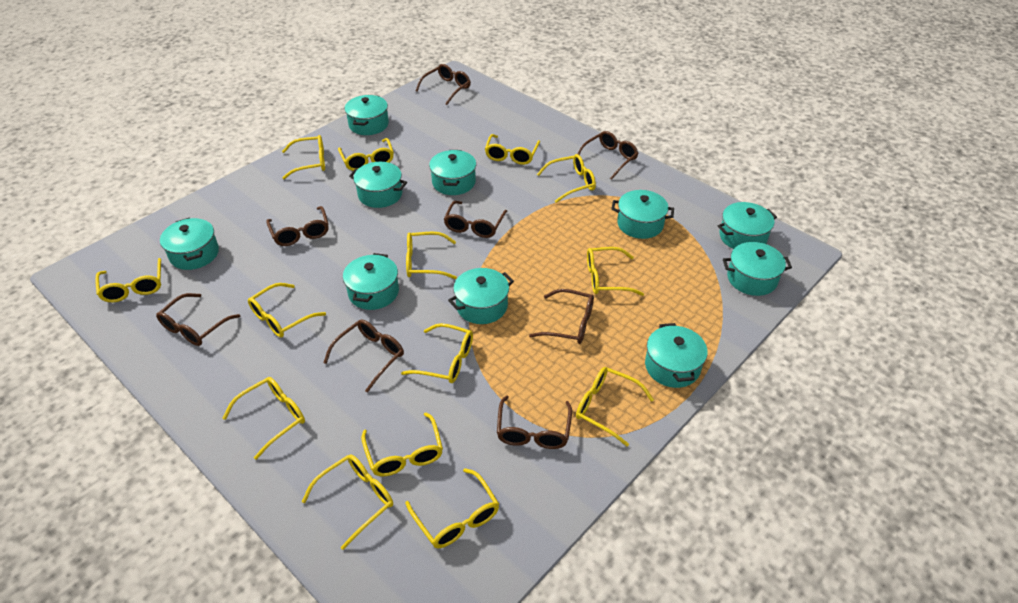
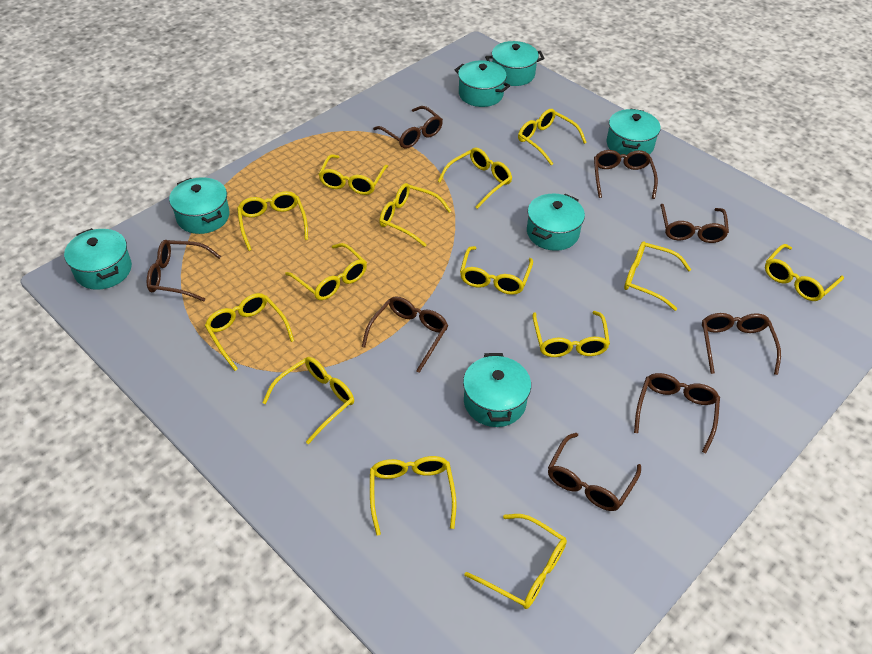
turquoise pot: 10 -> 7

